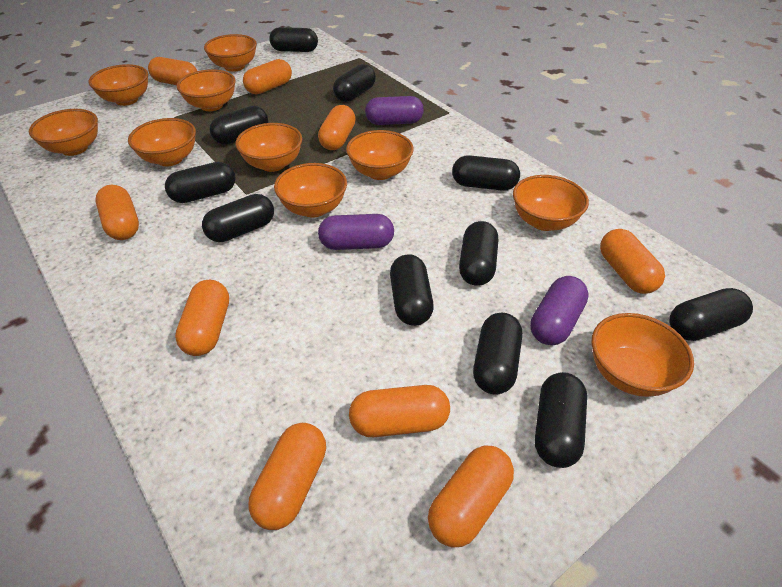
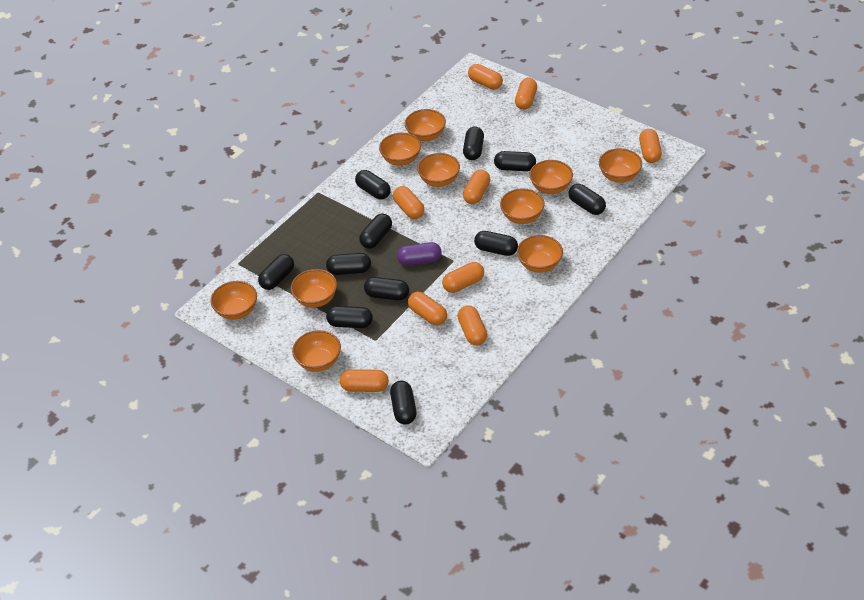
purple capsule: 3 -> 1

